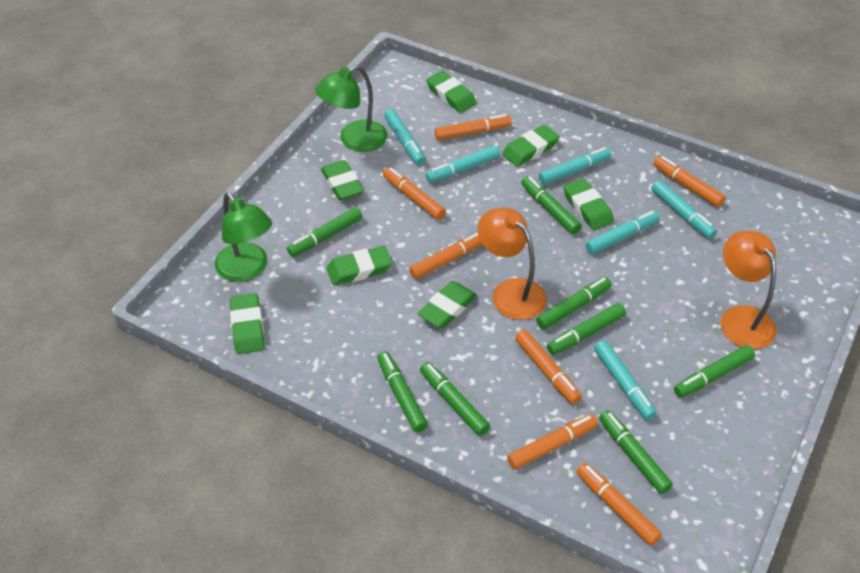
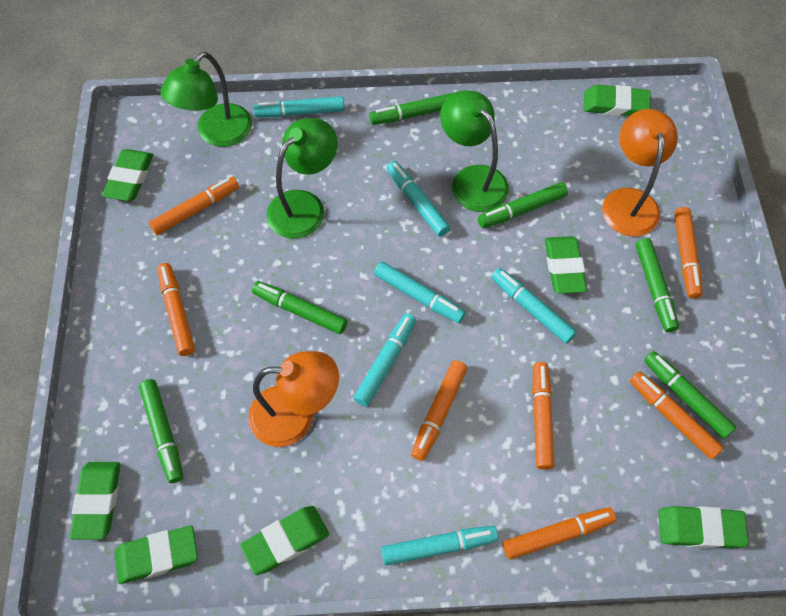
green lamp: 2 -> 3
green marker: 8 -> 6

